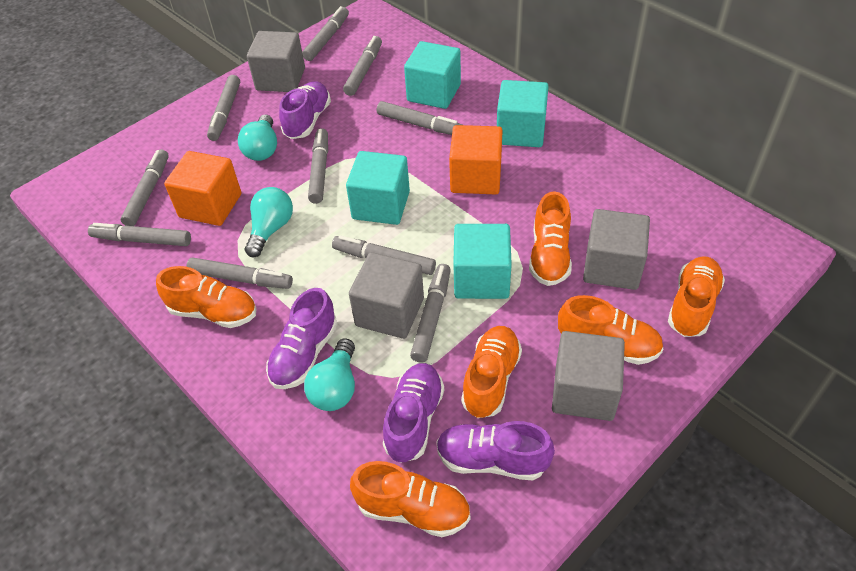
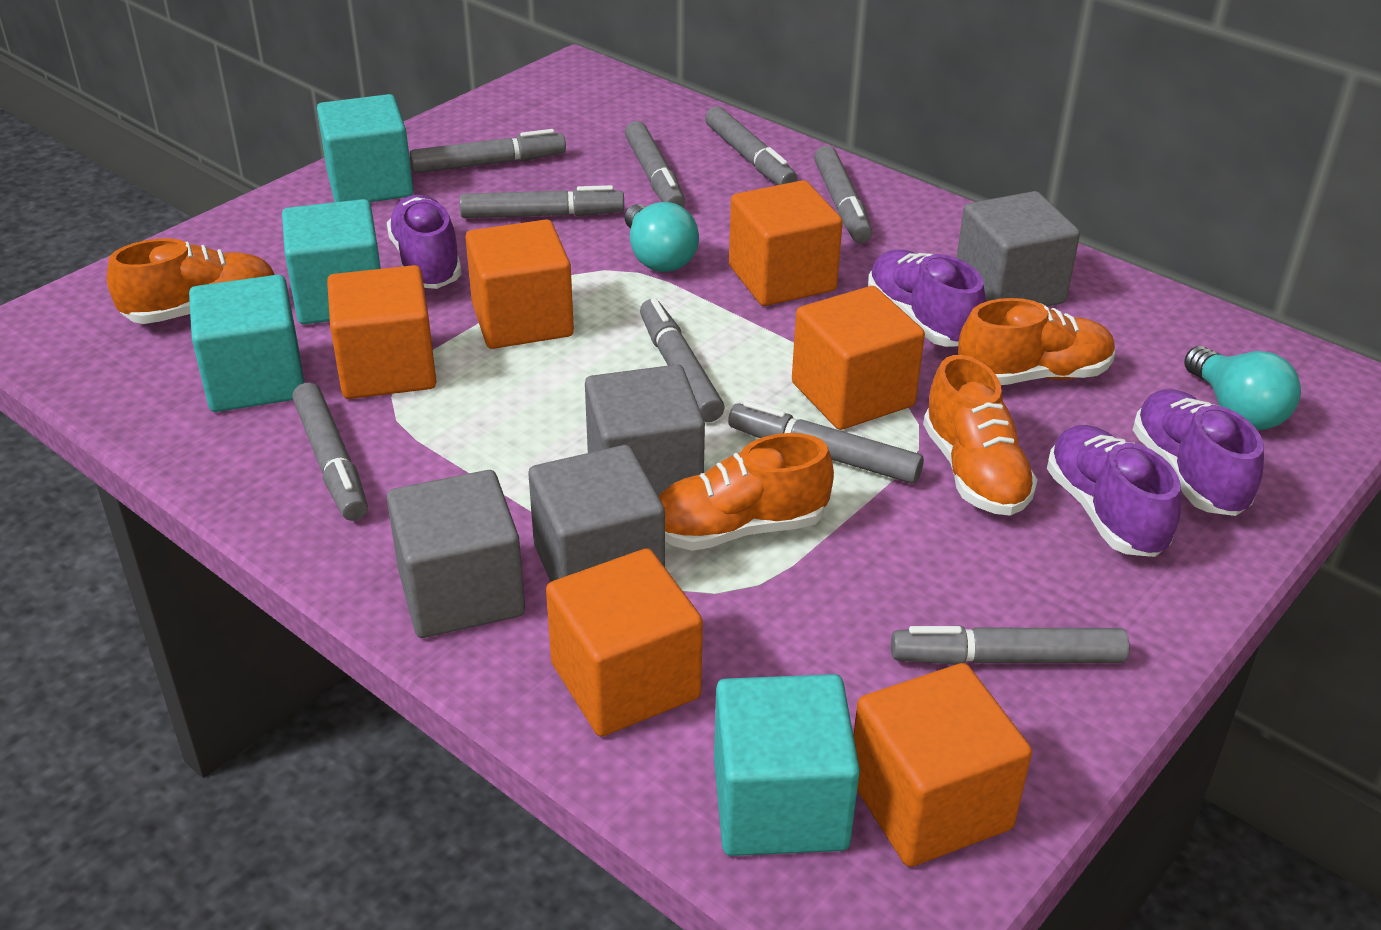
grey marker: 10 -> 9
orange cube: 2 -> 6
orange shoe: 6 -> 4
turquoise light bulb: 3 -> 2

